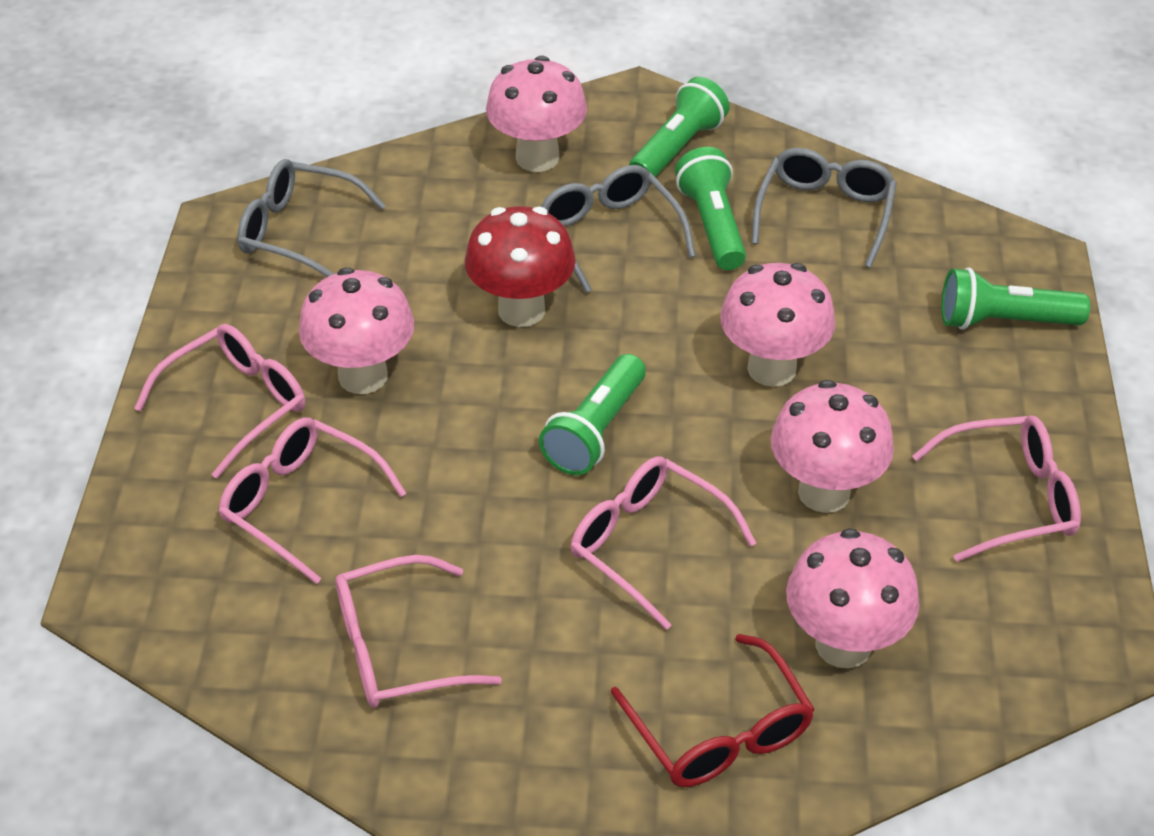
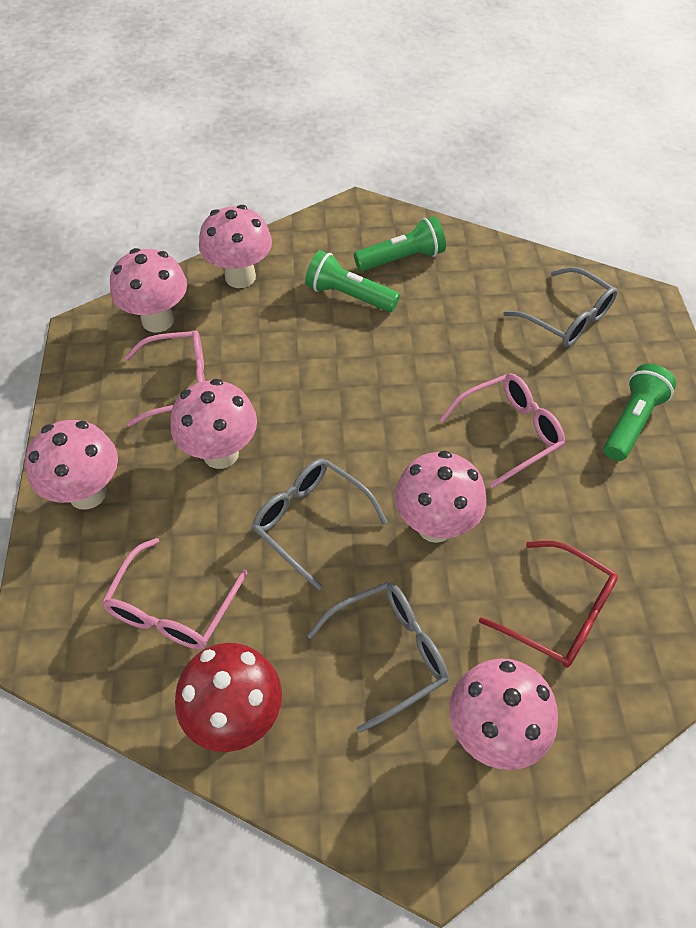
green flashlight: 4 -> 3
pink glasses: 5 -> 3
pink mushroom: 5 -> 6

